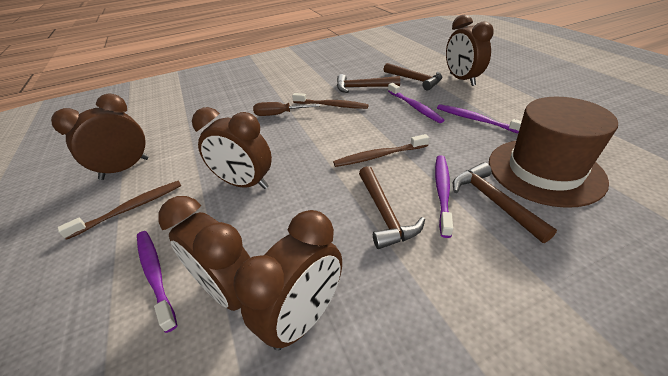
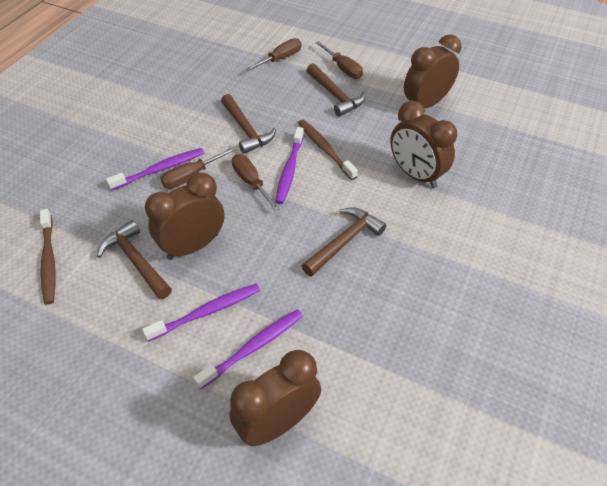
brown clock: 5 -> 4
brown hat: 1 -> 0
brown screwdriver: 1 -> 4
brown toothbrush: 3 -> 2

